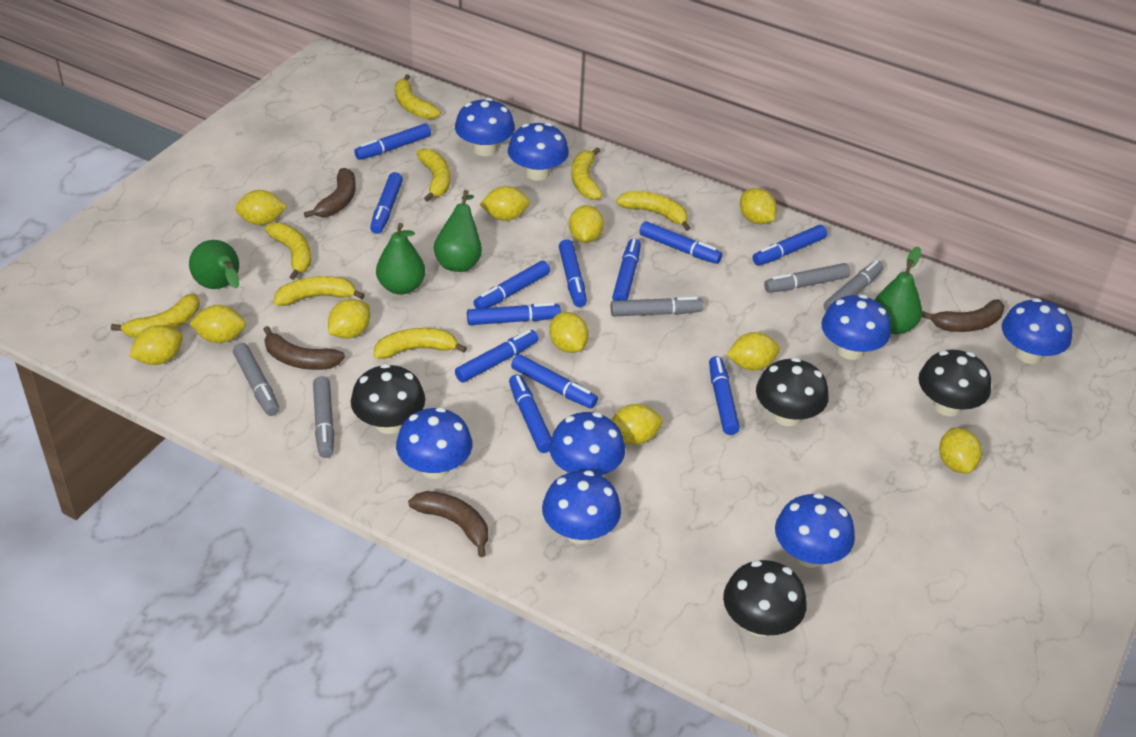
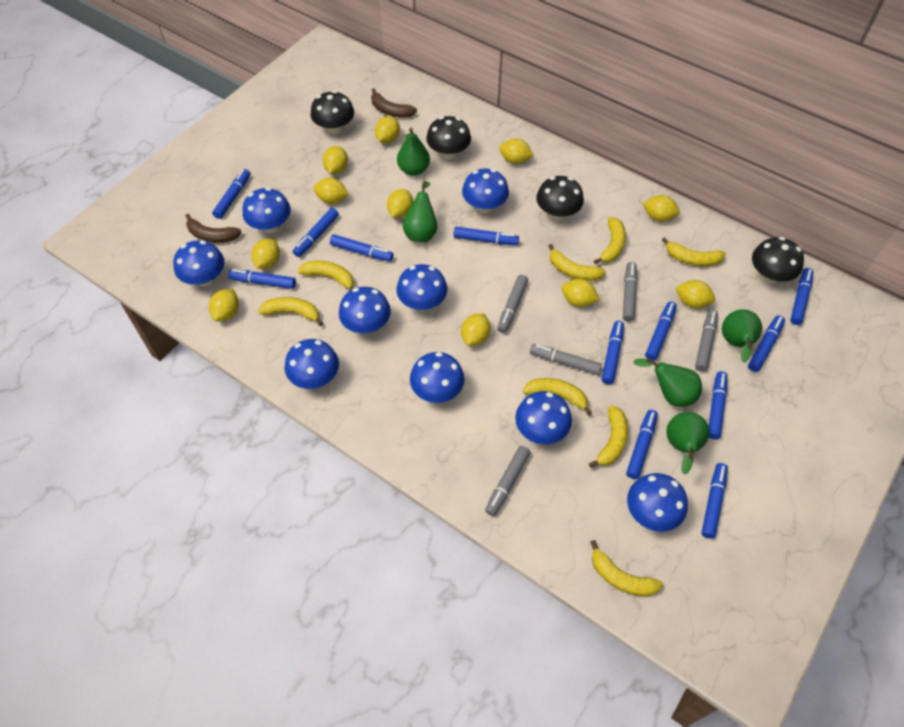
blue mushroom: 8 -> 9
brown banana: 4 -> 2
green pear: 4 -> 5

